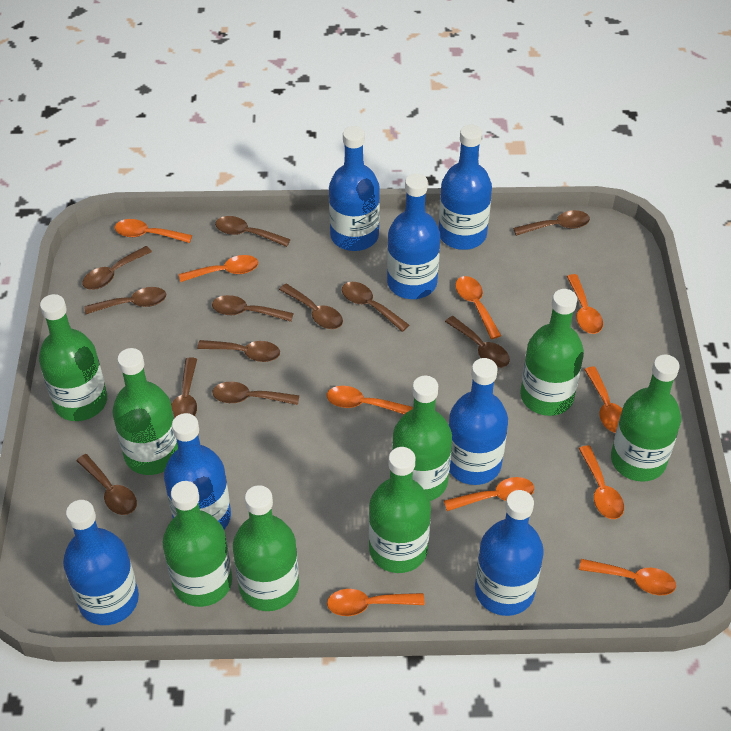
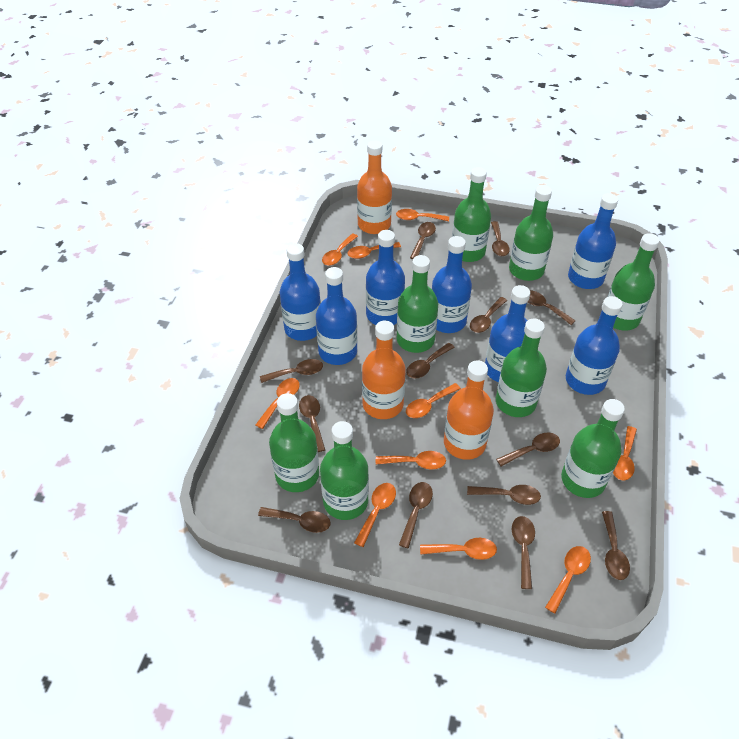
brown spoon: 12 -> 13
orange bottle: 0 -> 3

